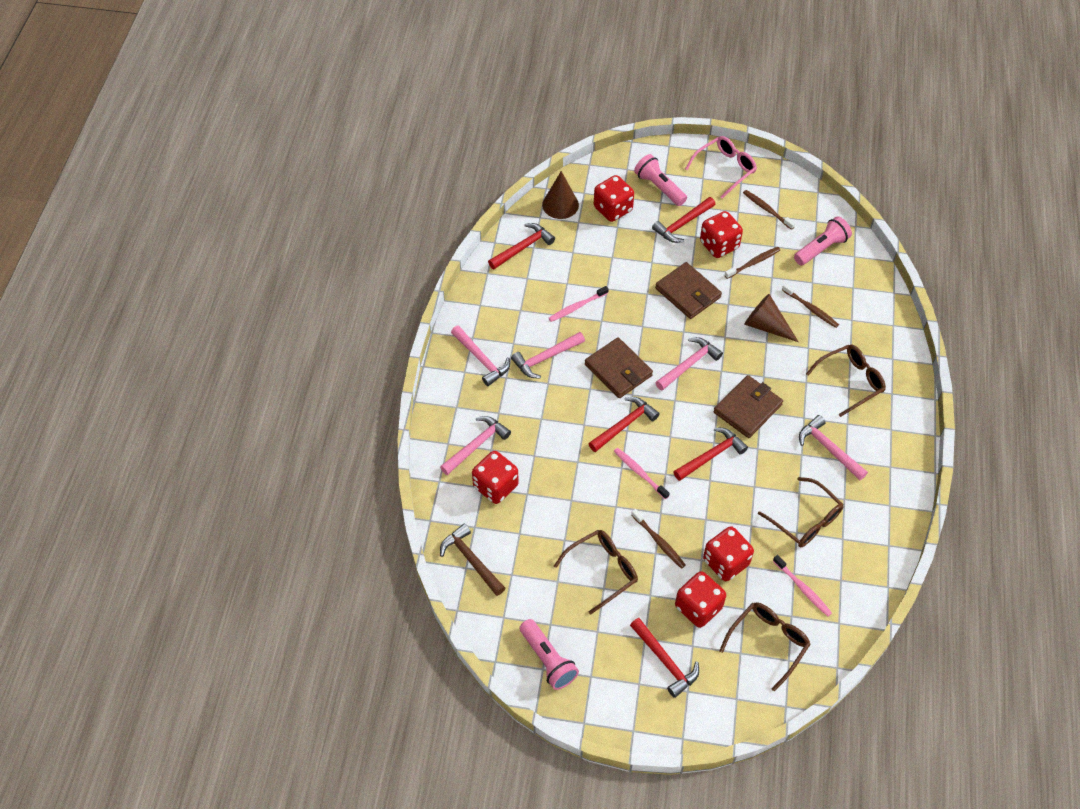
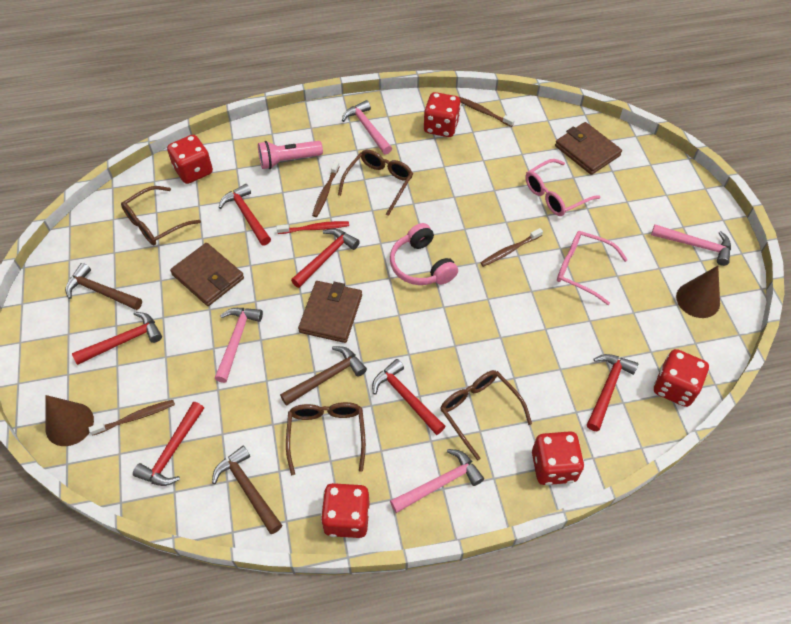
brown hammer: 1 -> 3
pink flashlight: 3 -> 1
pink glasses: 1 -> 2
pink hammer: 5 -> 4
pink headphones: 0 -> 1
pink toothbrush: 3 -> 0
red hammer: 5 -> 6
red toothbrush: 0 -> 1

